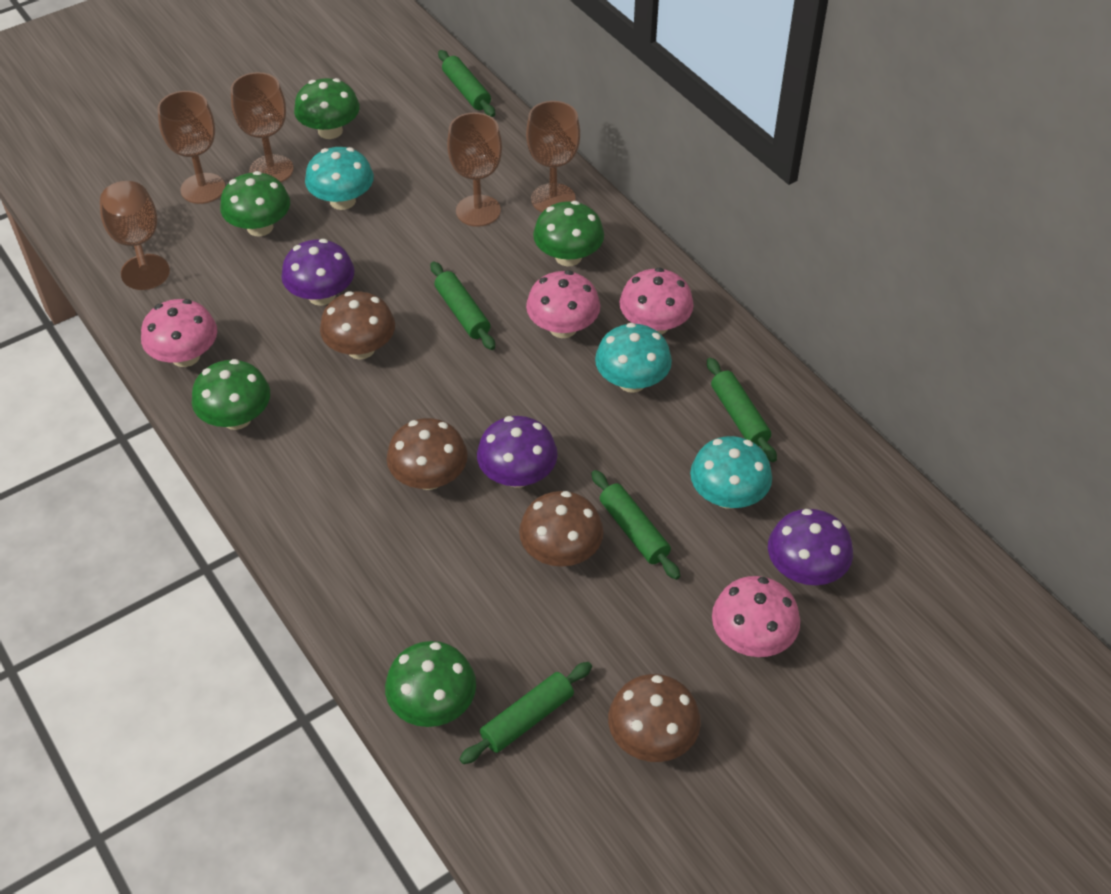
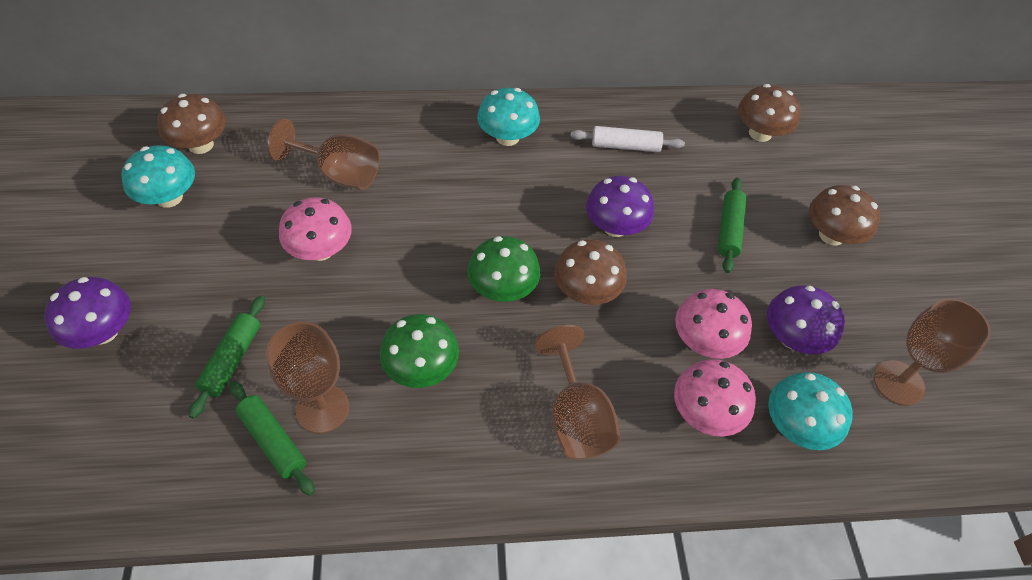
brown goblet: 5 -> 4
green mushroom: 5 -> 2
green rolling pin: 5 -> 3
pink mushroom: 4 -> 3
white rolling pin: 0 -> 1

